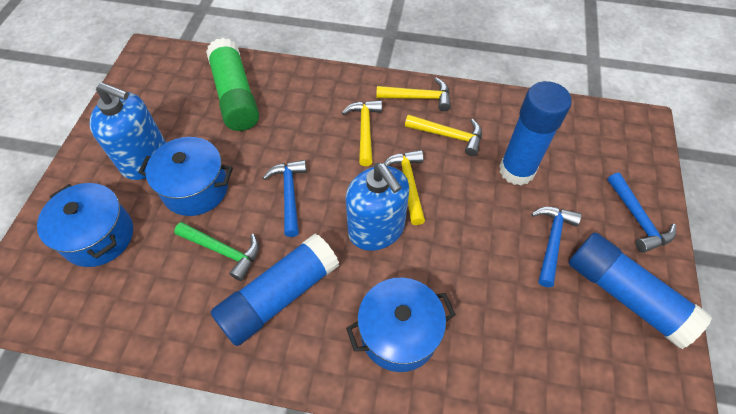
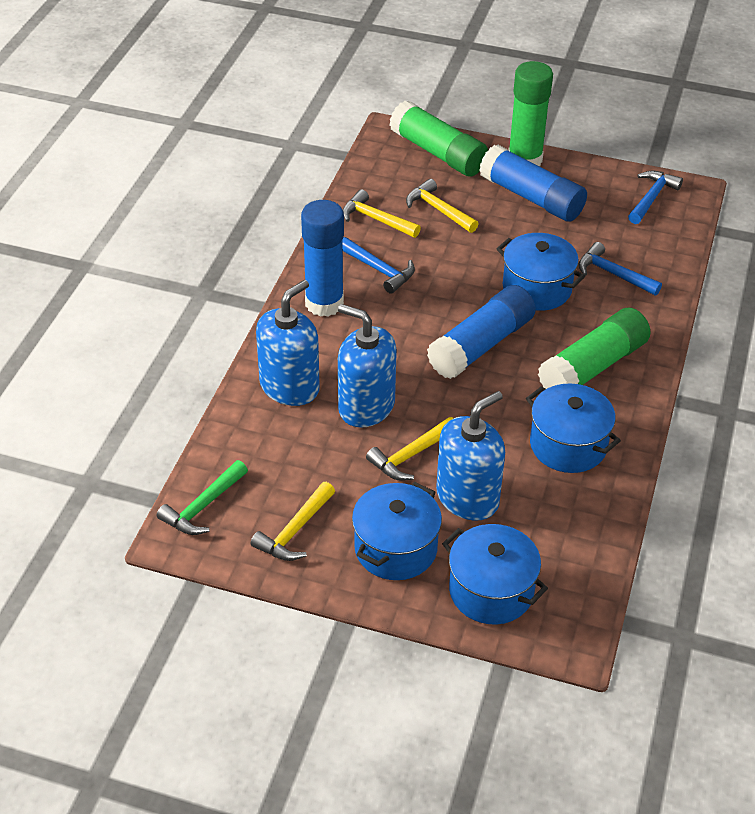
blue pot: 3 -> 4
blue soap dispenser: 2 -> 3
green glue stick: 1 -> 3

